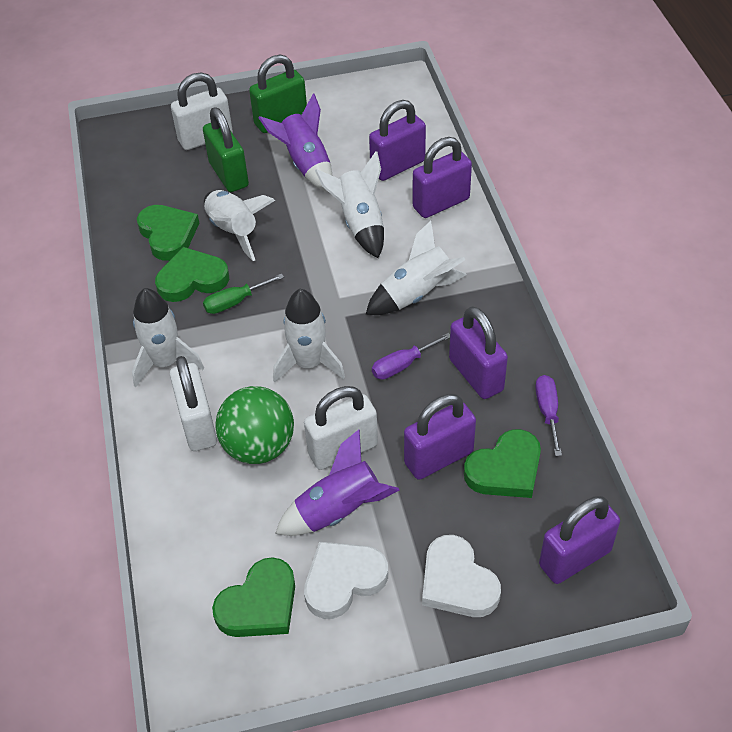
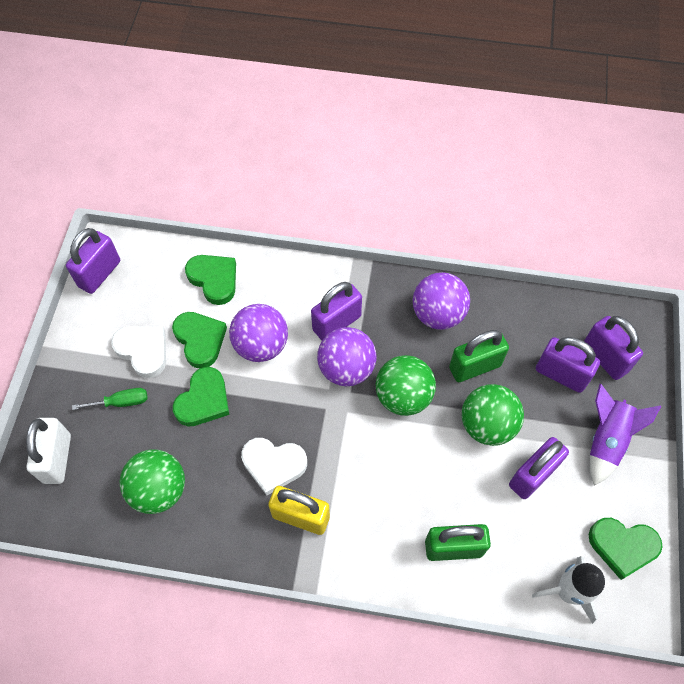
green ball: 1 -> 3
purple ball: 0 -> 3
purple rocket: 2 -> 1
purple screwdriver: 2 -> 0
white padlock: 3 -> 1
white rocket: 5 -> 1
yellow padlock: 0 -> 1

